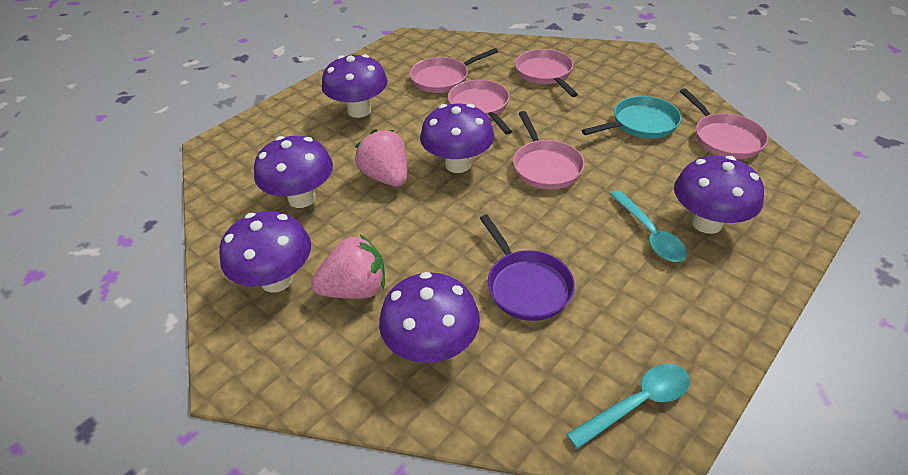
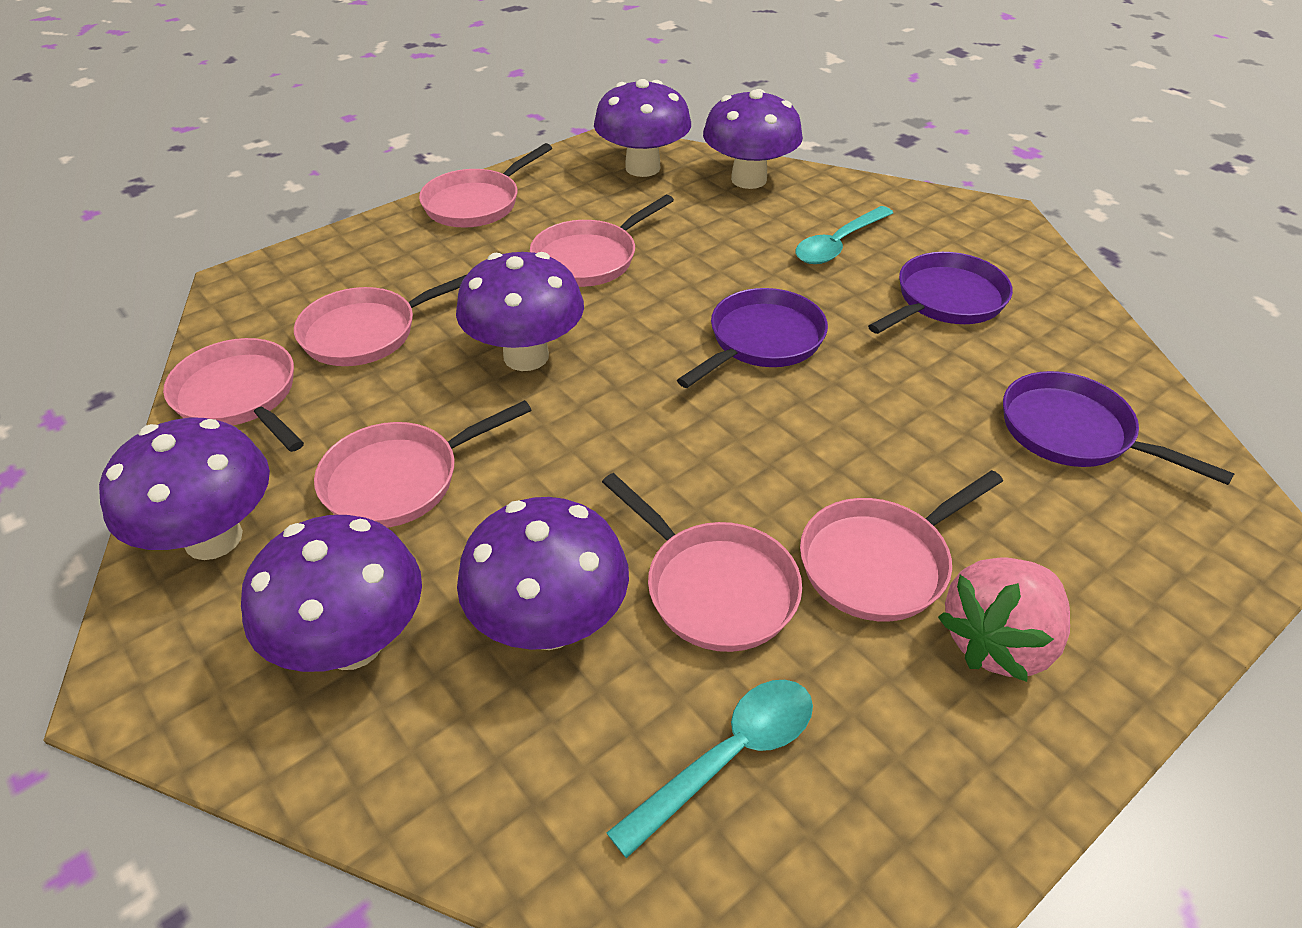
pink pan: 5 -> 7
pink strawberry: 2 -> 1
purple pan: 1 -> 3
turquoise pan: 1 -> 0

